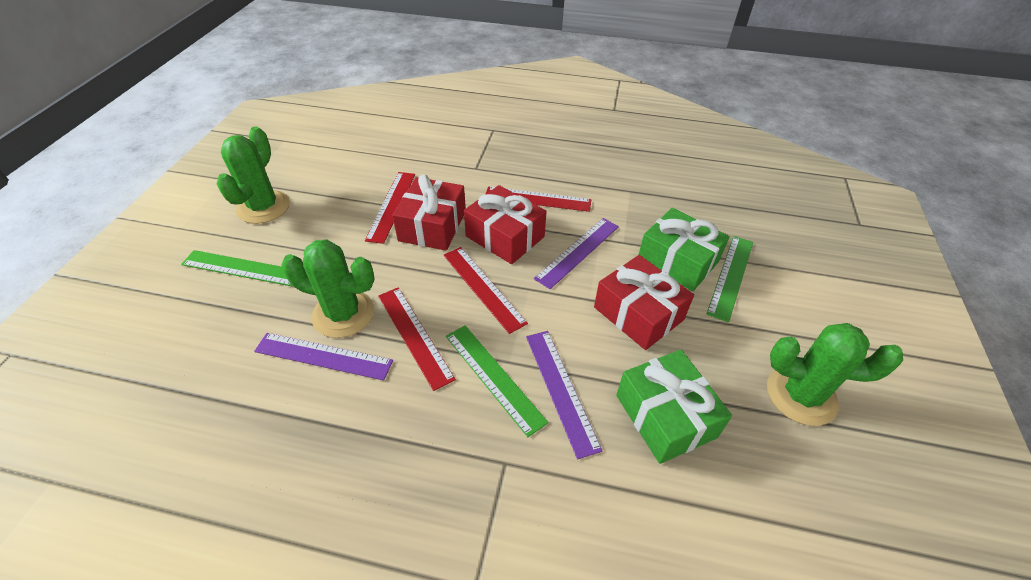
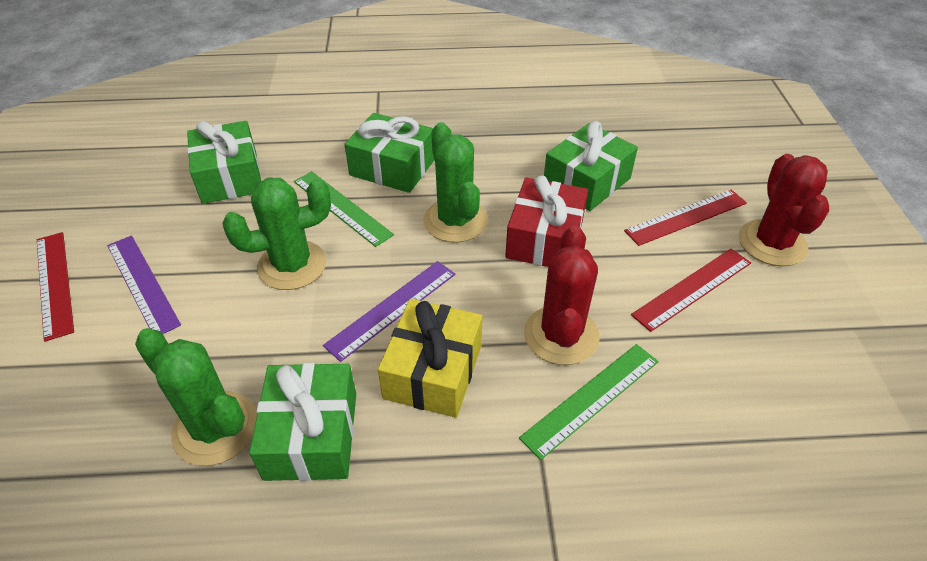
green gift: 2 -> 4
green ruler: 3 -> 2
purple ruler: 3 -> 2
red cactus: 0 -> 2
red gift: 3 -> 1
red ruler: 4 -> 3
yellow gift: 0 -> 1

